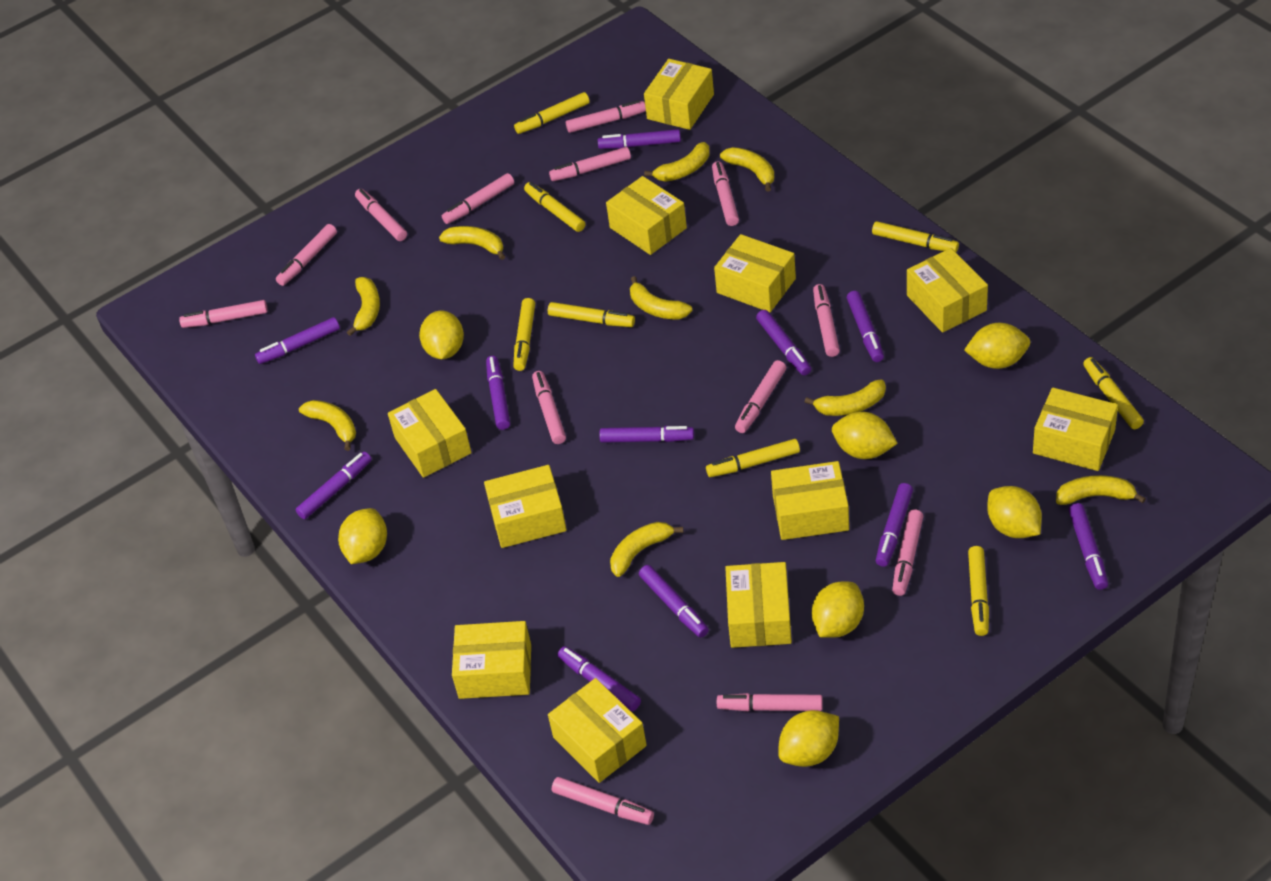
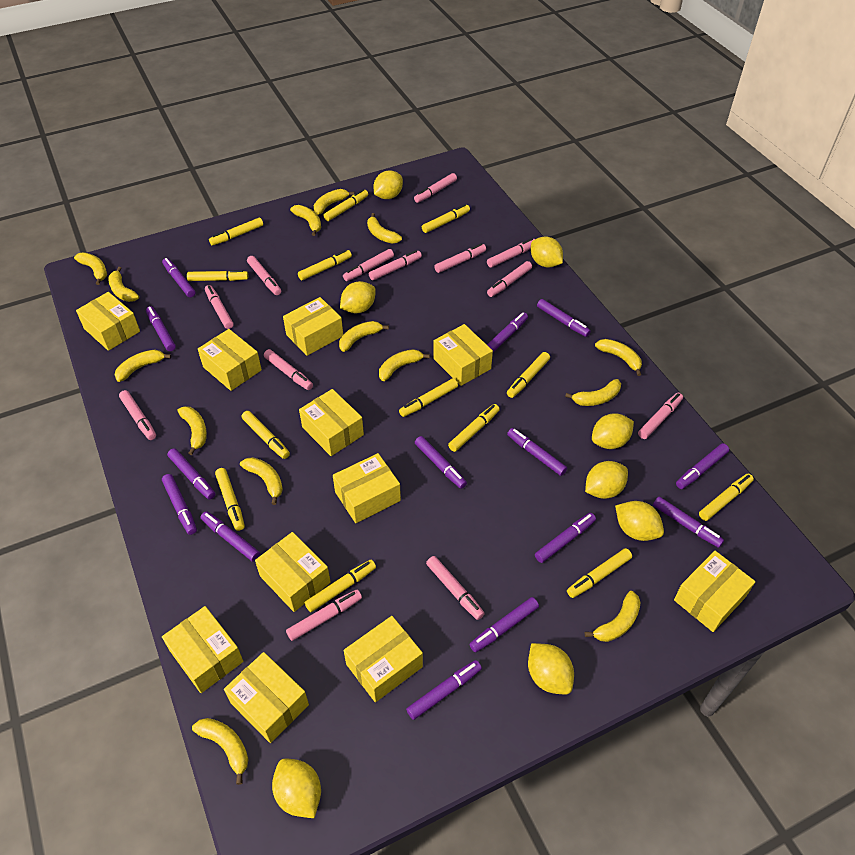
purple marker: 11 -> 14
yellow banana: 9 -> 14
yellow lemon: 7 -> 8
yellow marker: 8 -> 13

